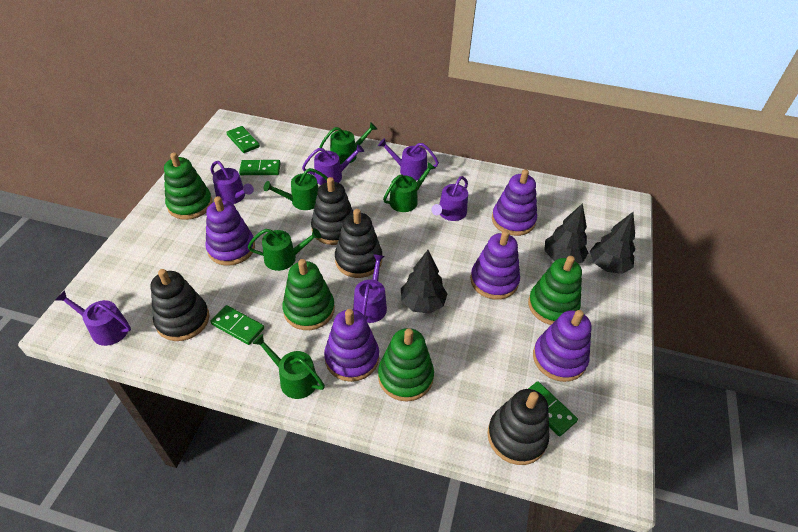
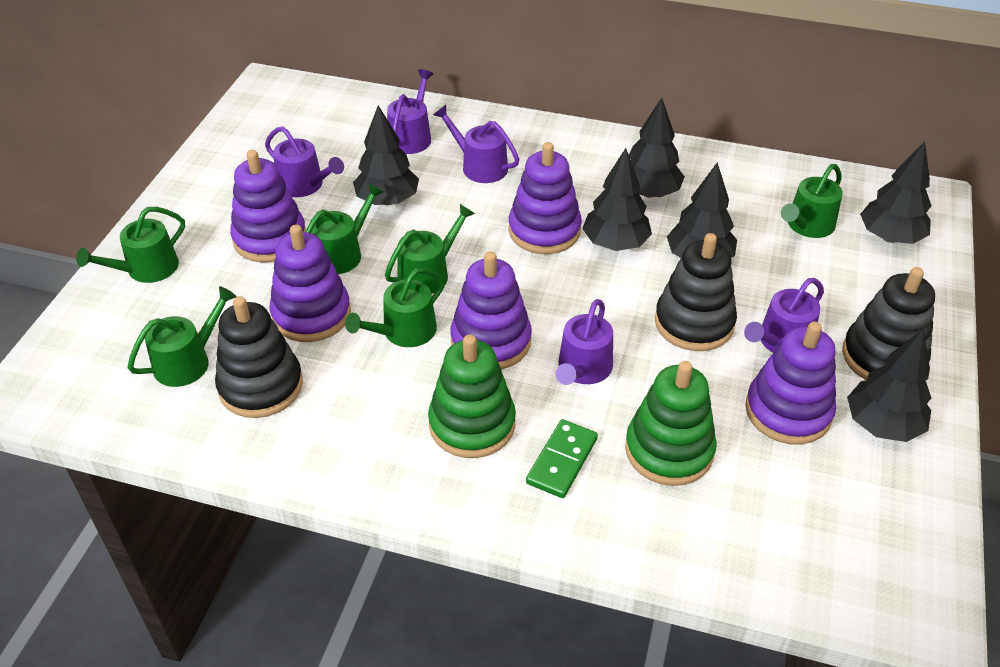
black stacking toy: 4 -> 3
black tree: 3 -> 6
green domino: 4 -> 1
green stacking toy: 4 -> 2
green watering can: 5 -> 6
purple watering can: 6 -> 5

